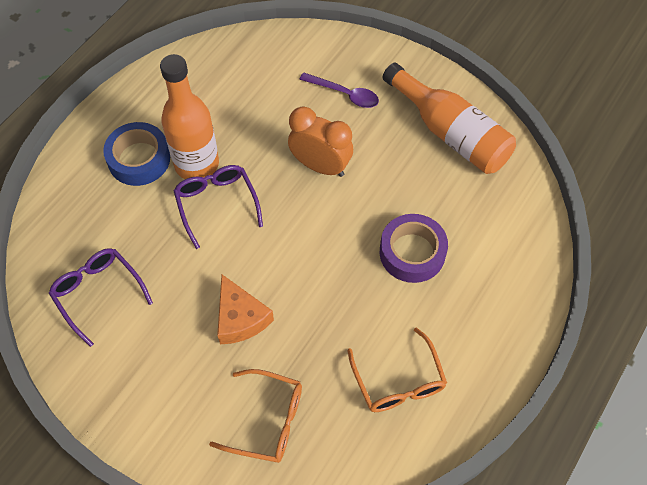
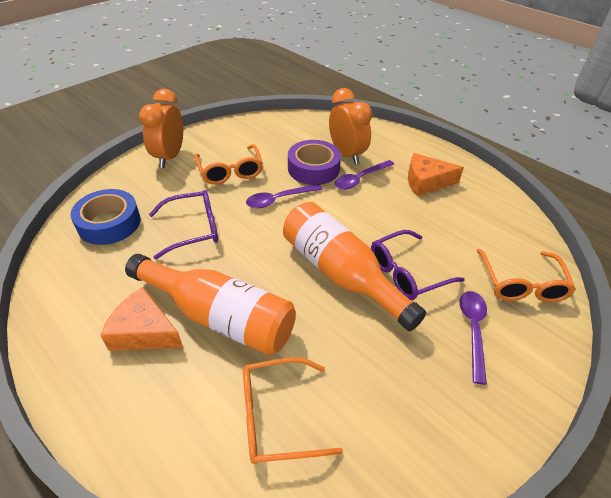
orange cheese: 1 -> 2
orange clock: 1 -> 2
orange glasses: 2 -> 3
purple spoon: 1 -> 3

